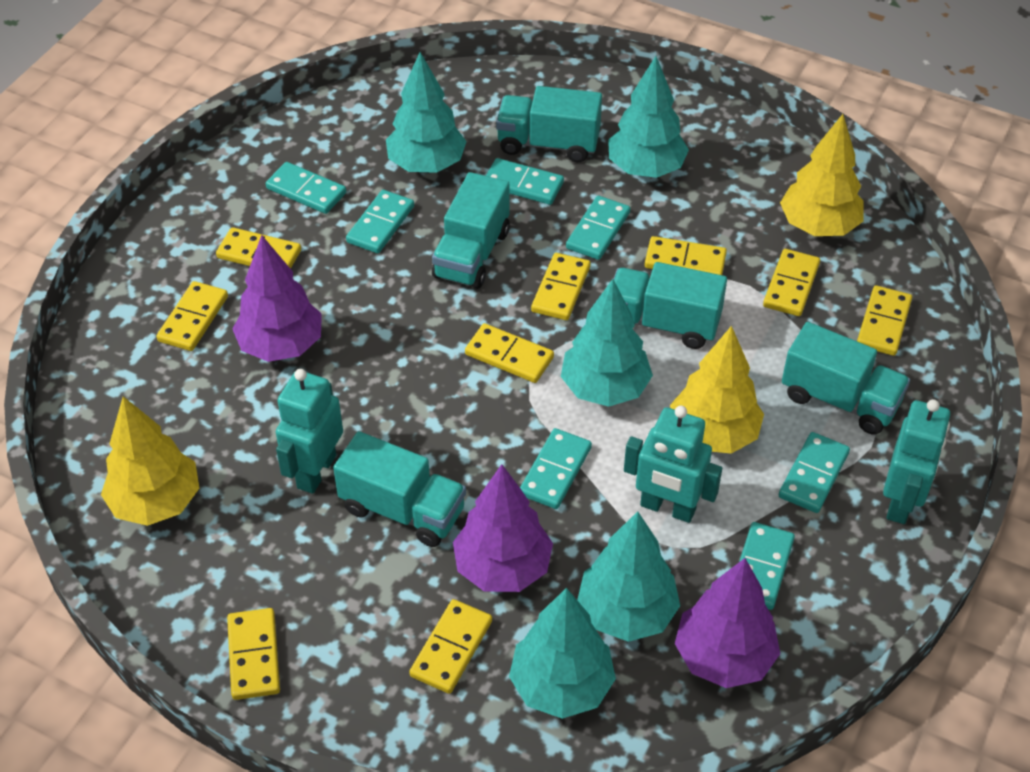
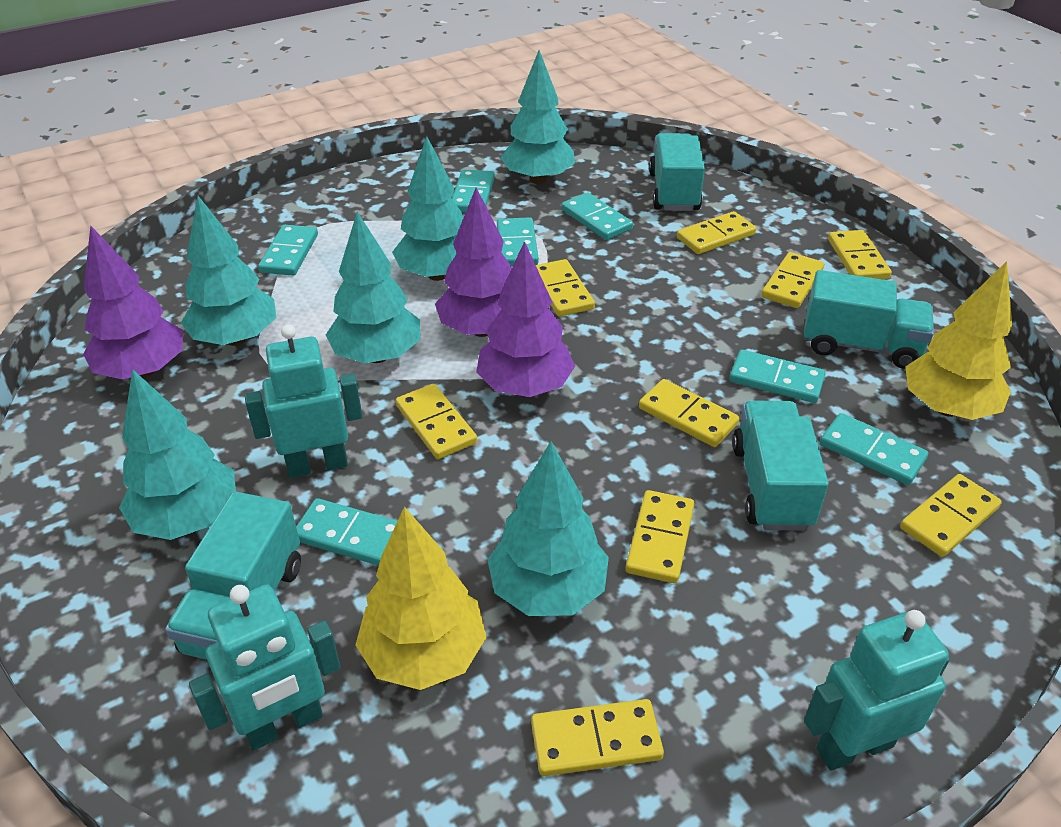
turquoise tree: 5 -> 6
turquoise truck: 5 -> 4
yellow tree: 3 -> 2

